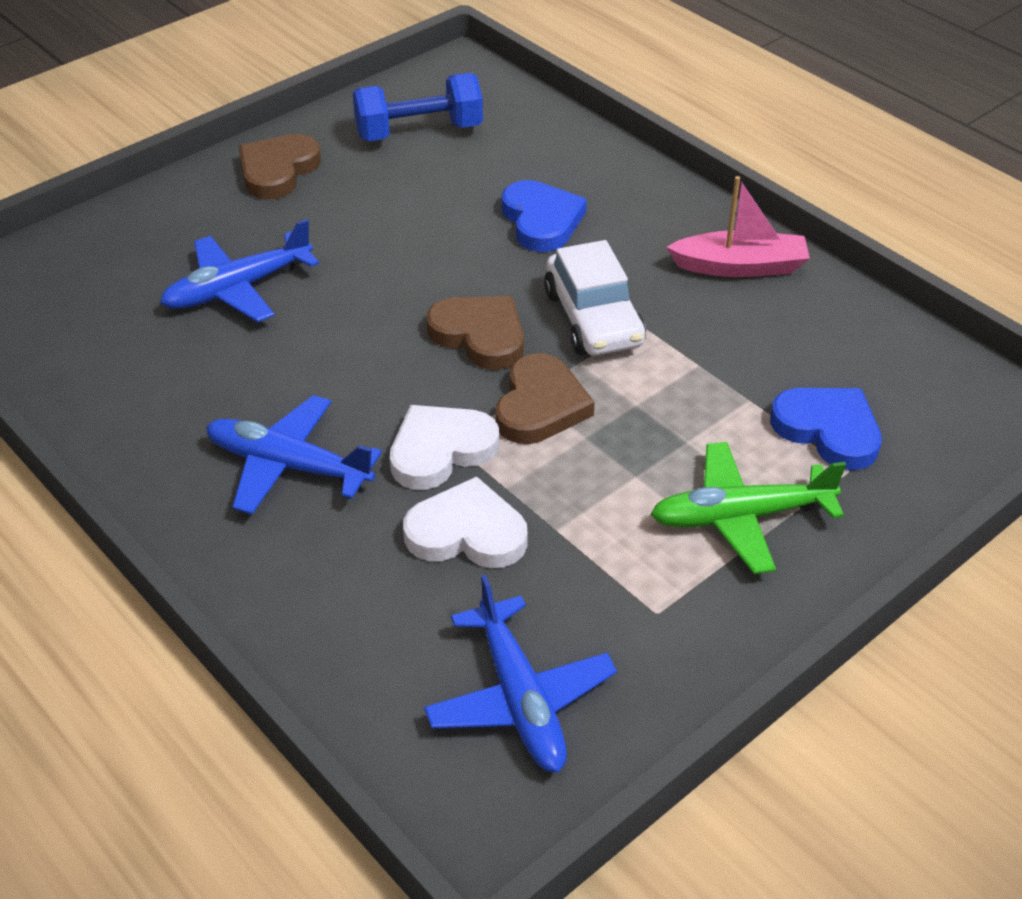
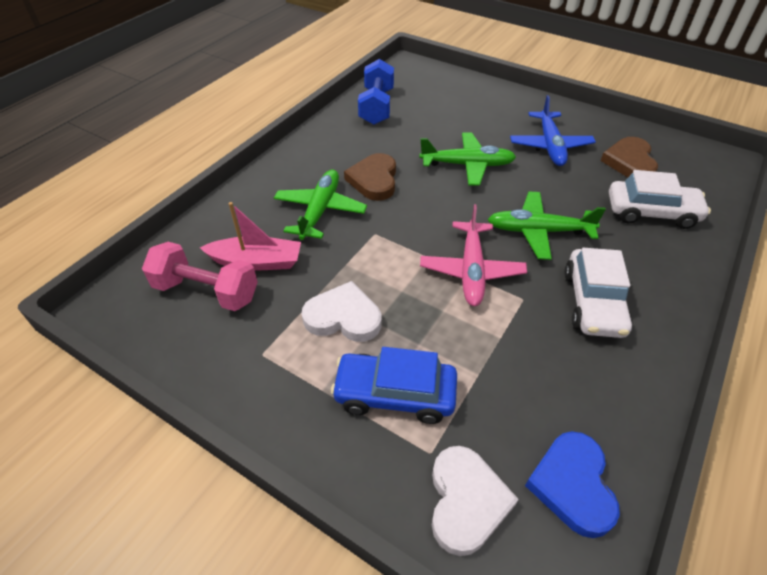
blue car: 0 -> 1
blue heart: 2 -> 1
blue plane: 3 -> 1
brown heart: 3 -> 2
green plane: 1 -> 3
pink dumbbell: 0 -> 1
pink plane: 0 -> 1
white car: 1 -> 2

